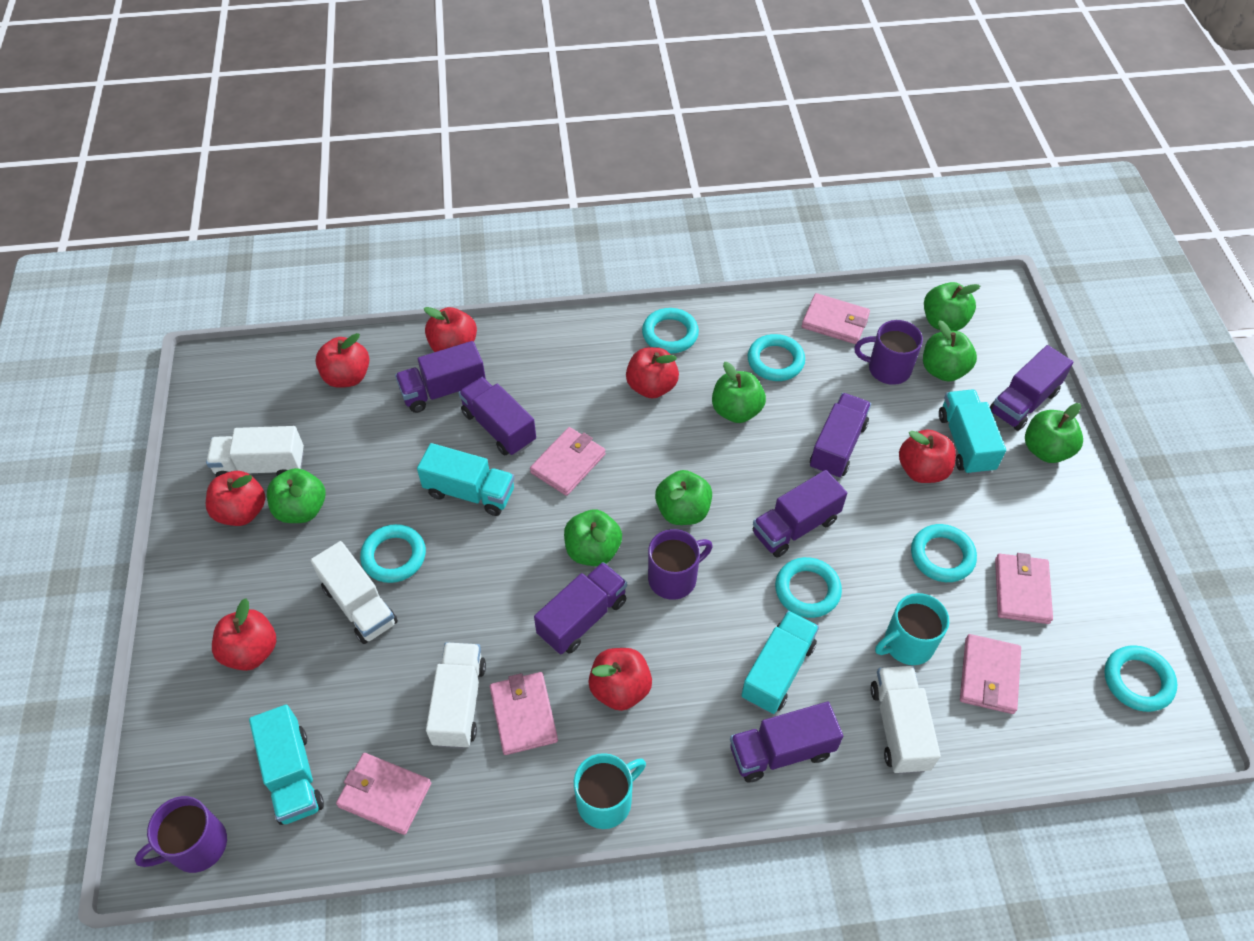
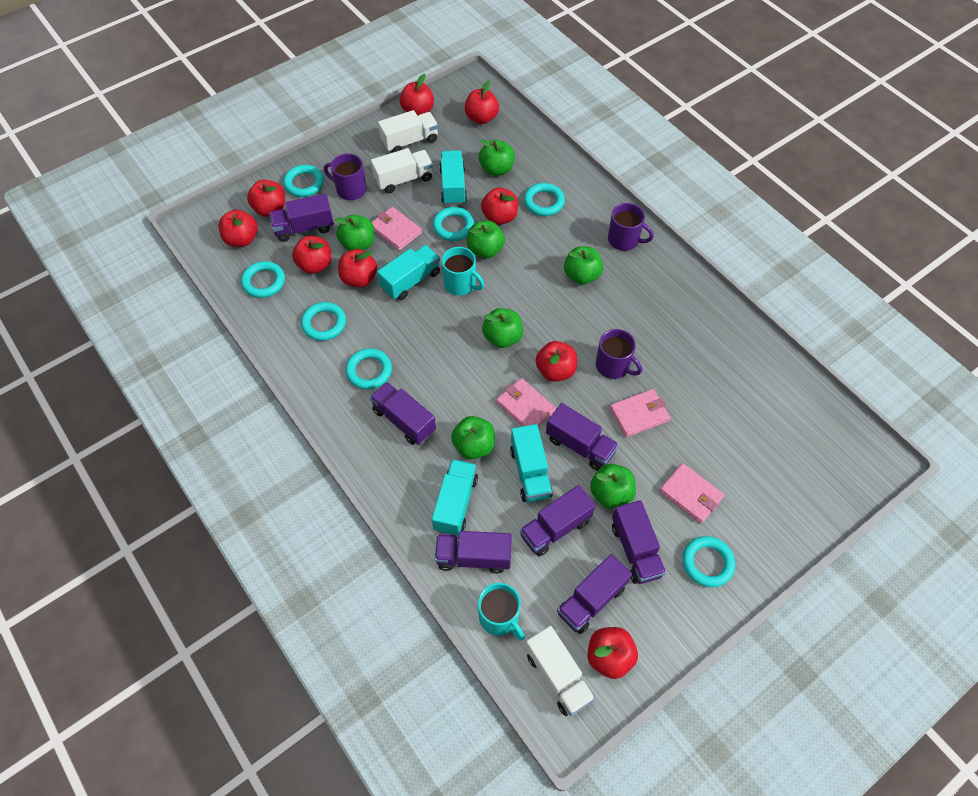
pink wallet: 6 -> 4
red apple: 7 -> 9
turquoise ring: 6 -> 7
white truck: 4 -> 3

